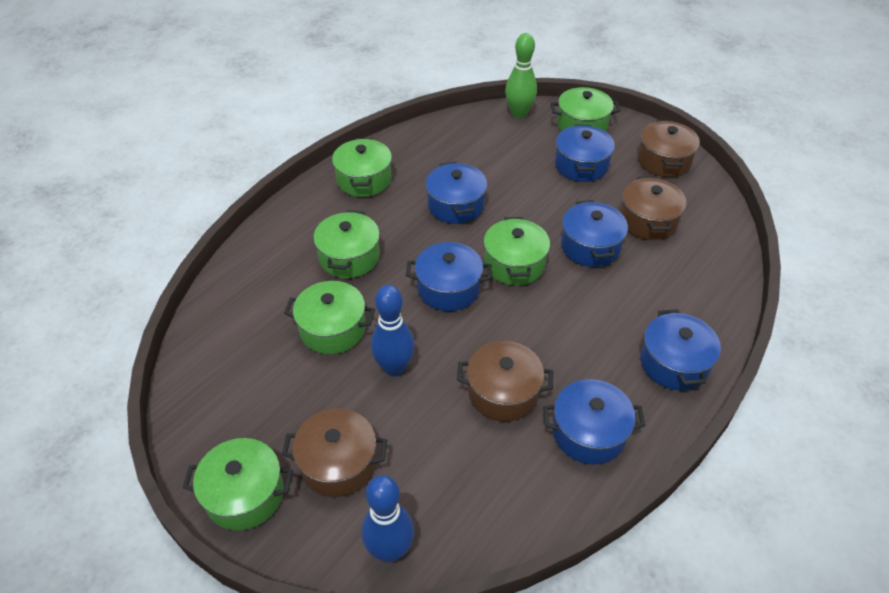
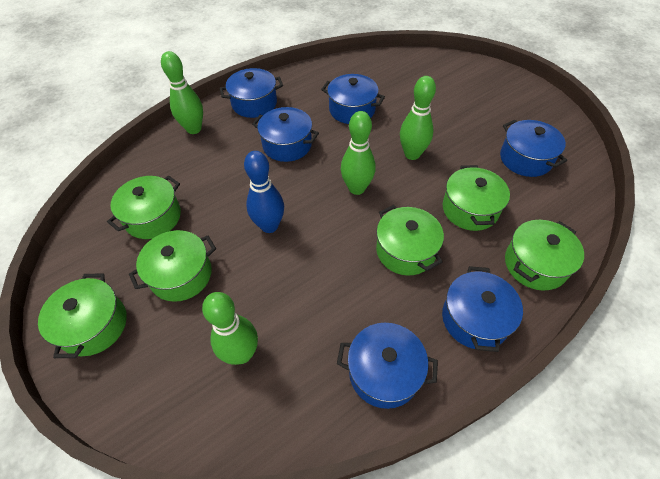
blue bowling pin: 2 -> 1
brown pot: 4 -> 0
green bowling pin: 1 -> 4

